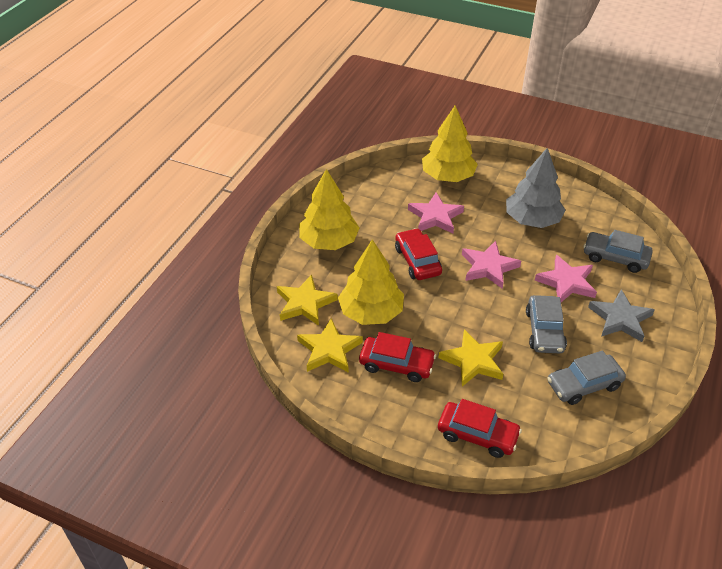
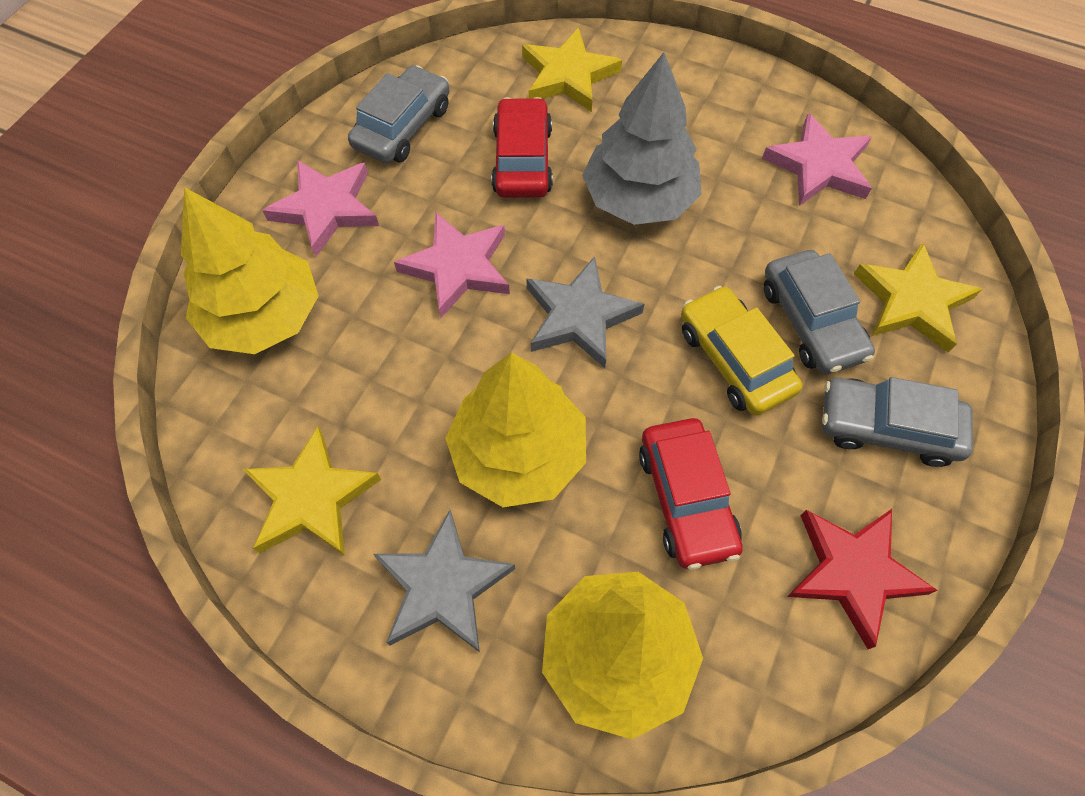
grey star: 1 -> 2
red car: 3 -> 2
red star: 0 -> 1
yellow car: 0 -> 1

